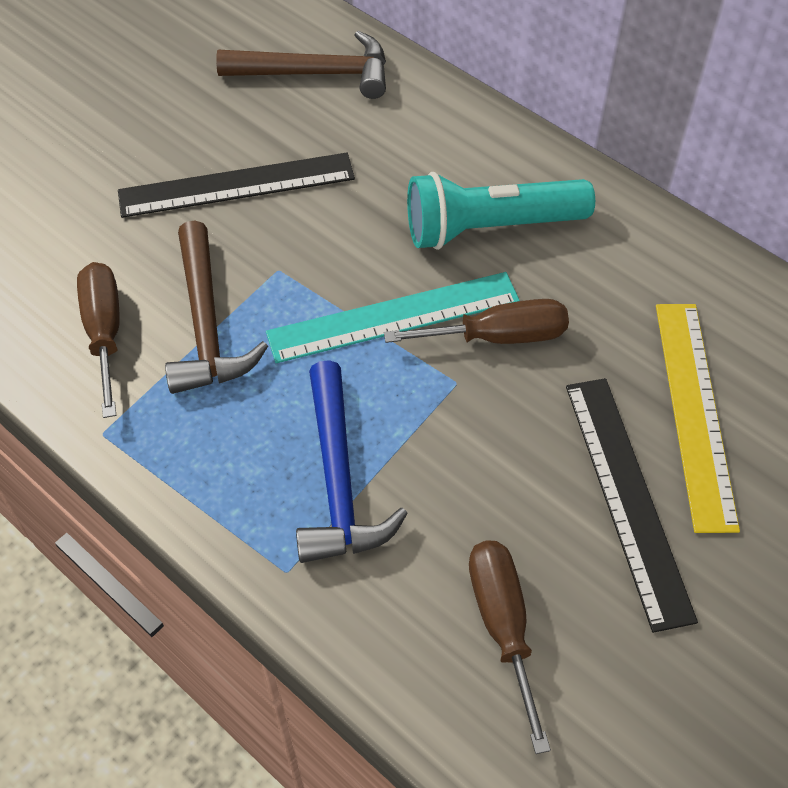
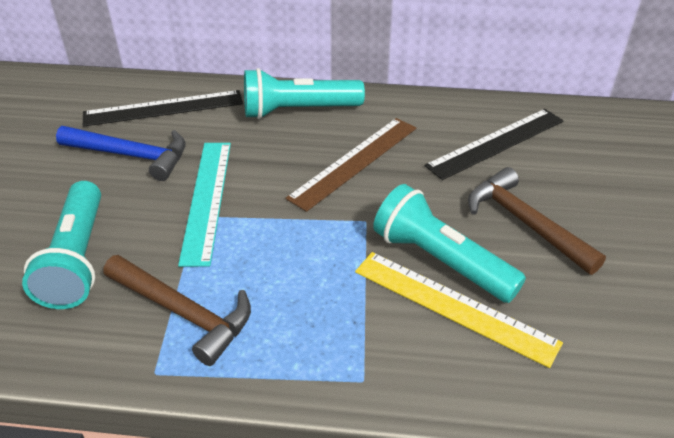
brown ruler: 0 -> 1
brown screwdriver: 3 -> 0
turquoise flashlight: 1 -> 3

